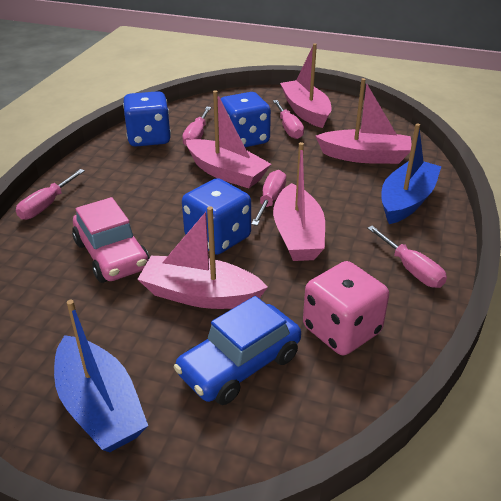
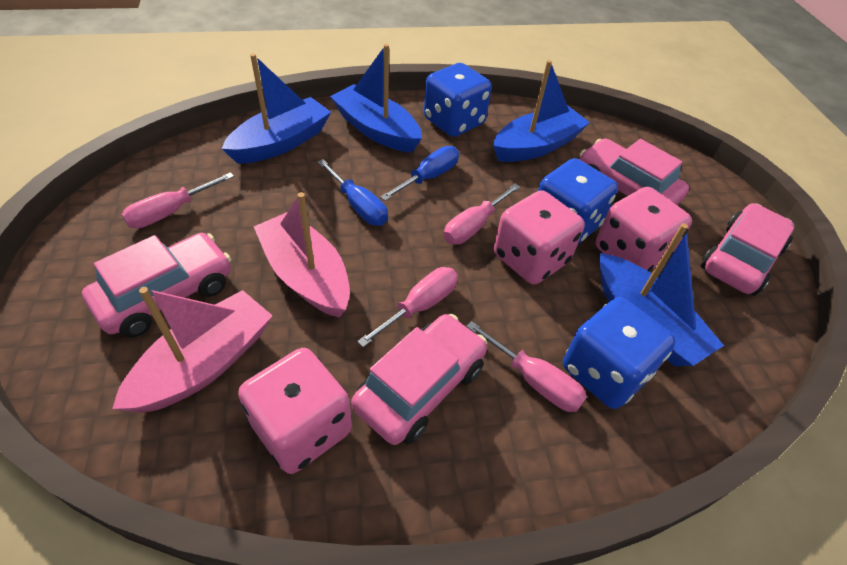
blue boat: 2 -> 4
blue car: 1 -> 0
blue screwdriver: 0 -> 2
pink boat: 5 -> 2
pink car: 1 -> 4
pink dice: 1 -> 3
pink screwdriver: 5 -> 4

